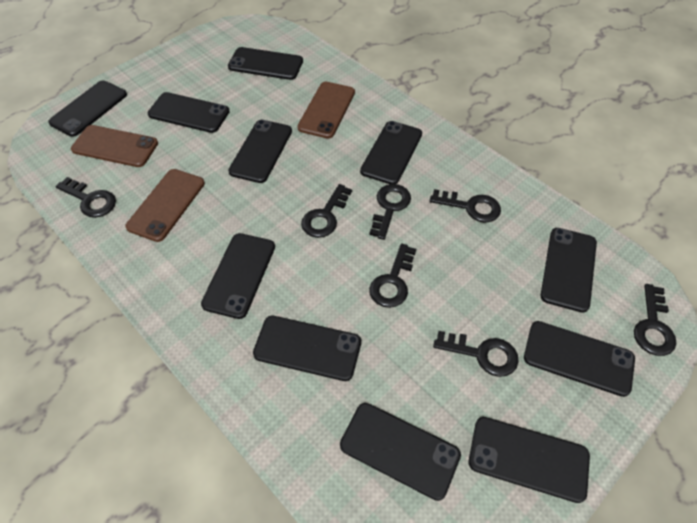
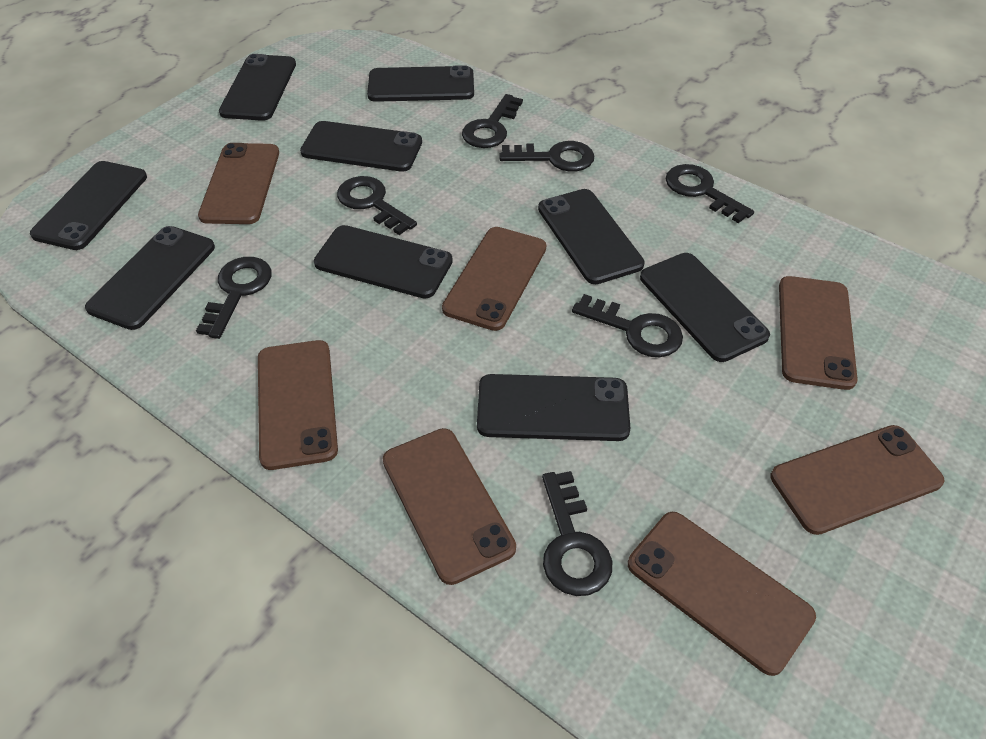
black phone: 11 -> 9
brown phone: 3 -> 7

